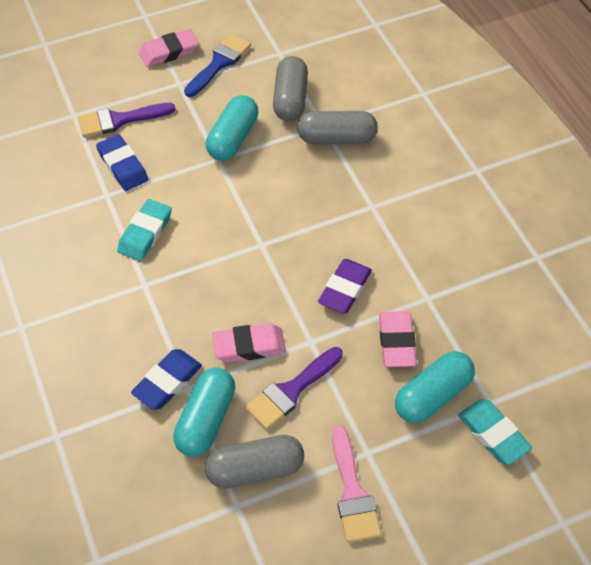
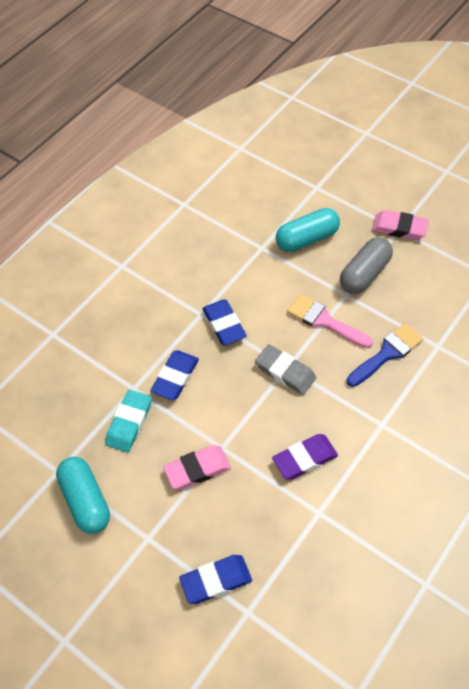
blue eraser: 2 -> 3
grey capsule: 3 -> 1
grey eraser: 0 -> 1
pink eraser: 3 -> 2
purple brush: 2 -> 0
turquoise capsule: 3 -> 2
turquoise eraser: 2 -> 1

